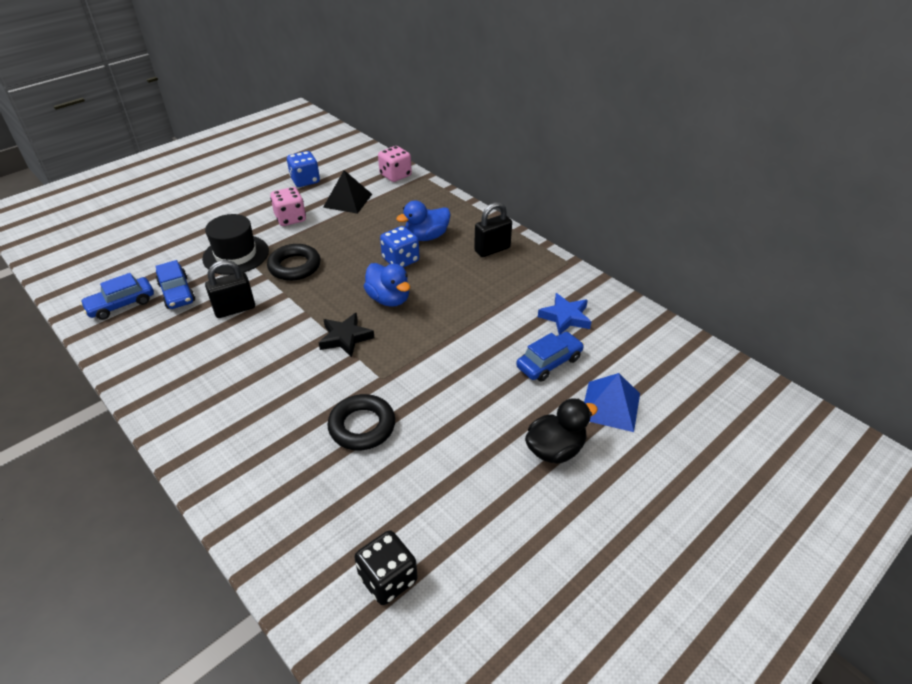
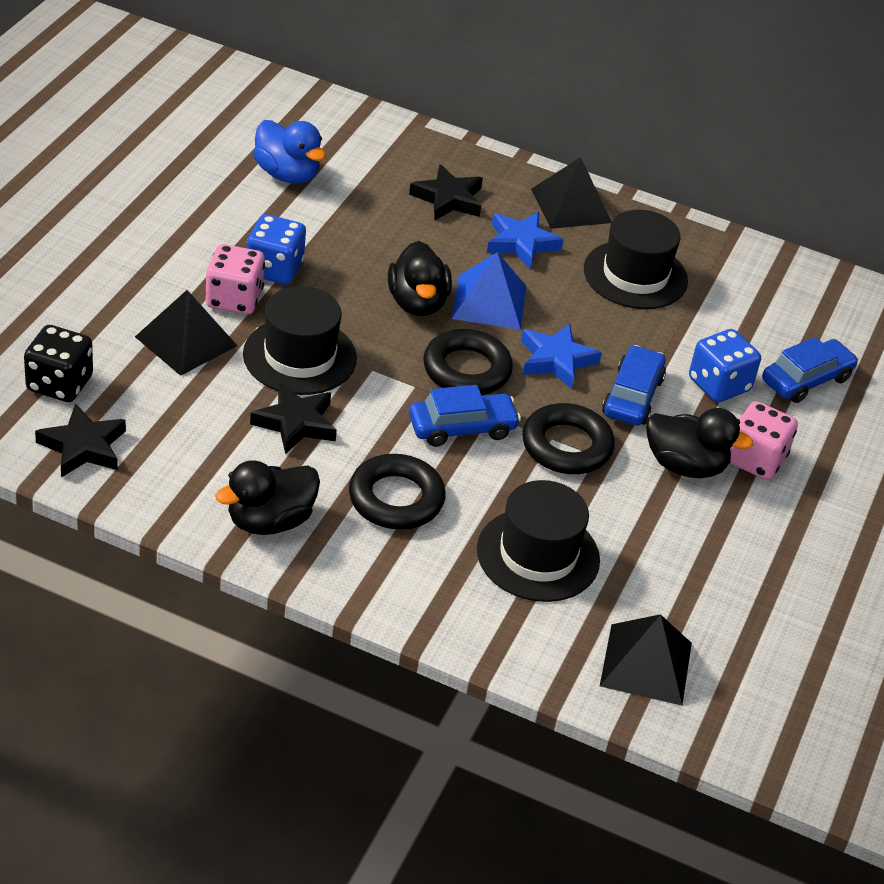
black duck: 1 -> 3
black hat: 1 -> 3
black padlock: 2 -> 0
black pyramid: 1 -> 3
black ring: 2 -> 3
black star: 1 -> 3
blue duck: 2 -> 1
blue star: 1 -> 2

